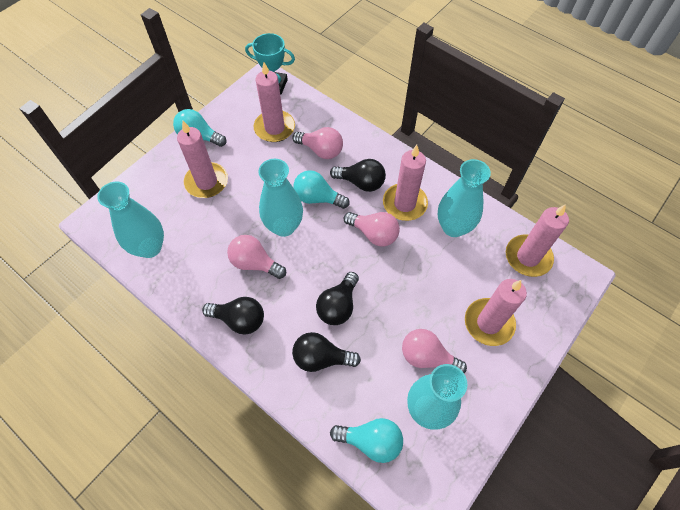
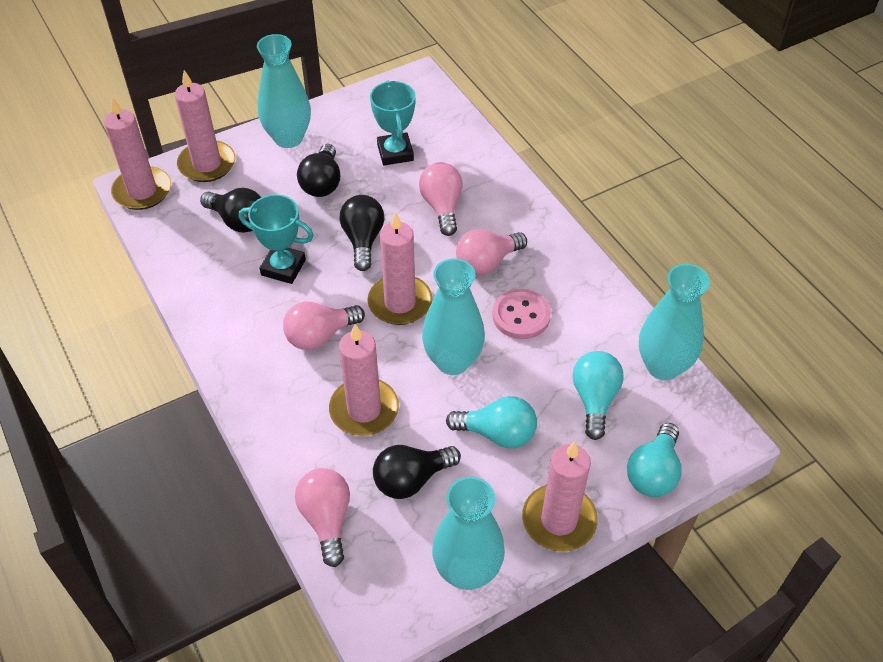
pink button: 0 -> 1
turquoise trophy: 1 -> 2

